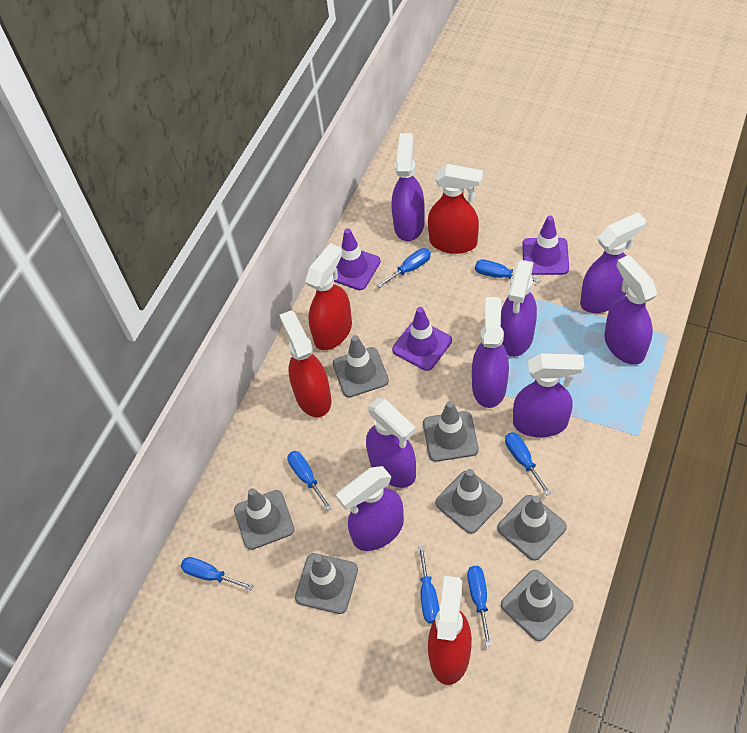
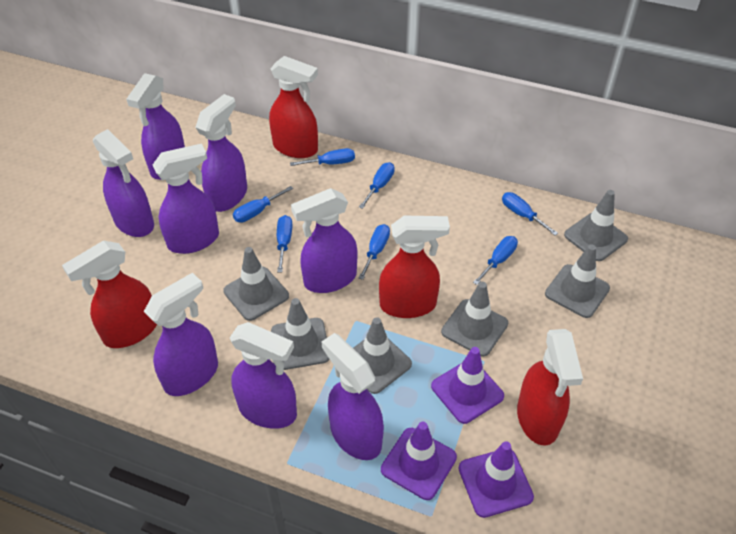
grey traffic cone: 7 -> 6

